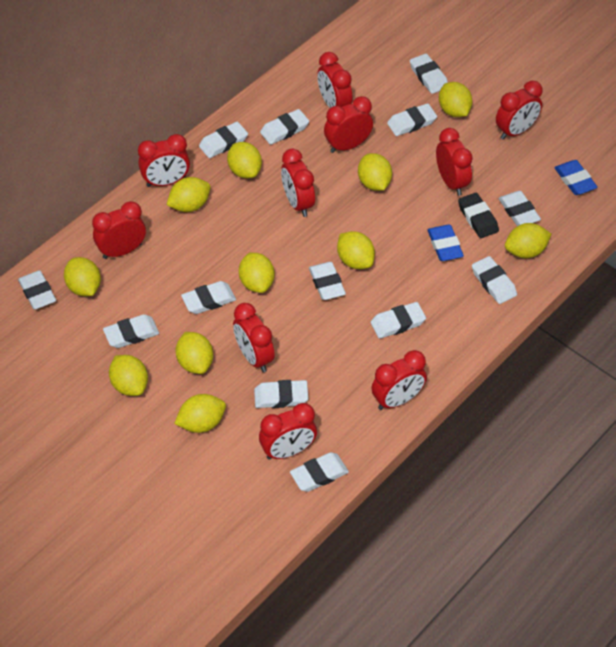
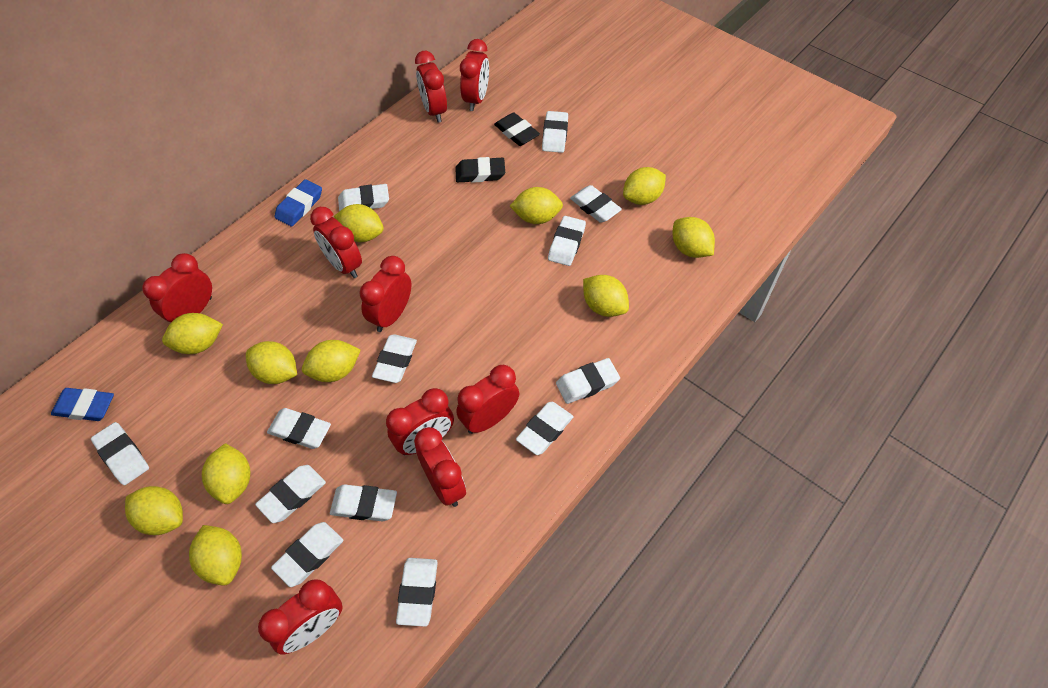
black eraser: 1 -> 2
red clock: 10 -> 9

